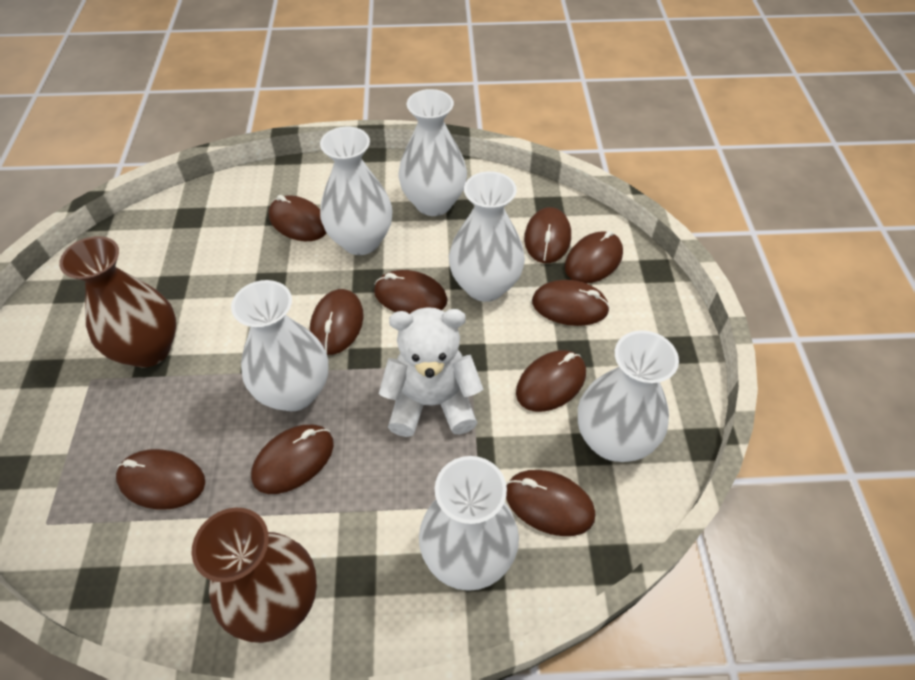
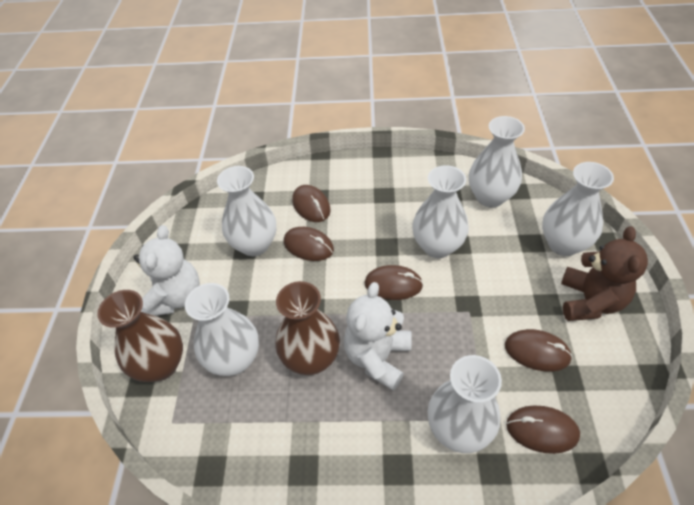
brown mouse: 10 -> 5
brown teddy bear: 0 -> 1
white teddy bear: 1 -> 2

